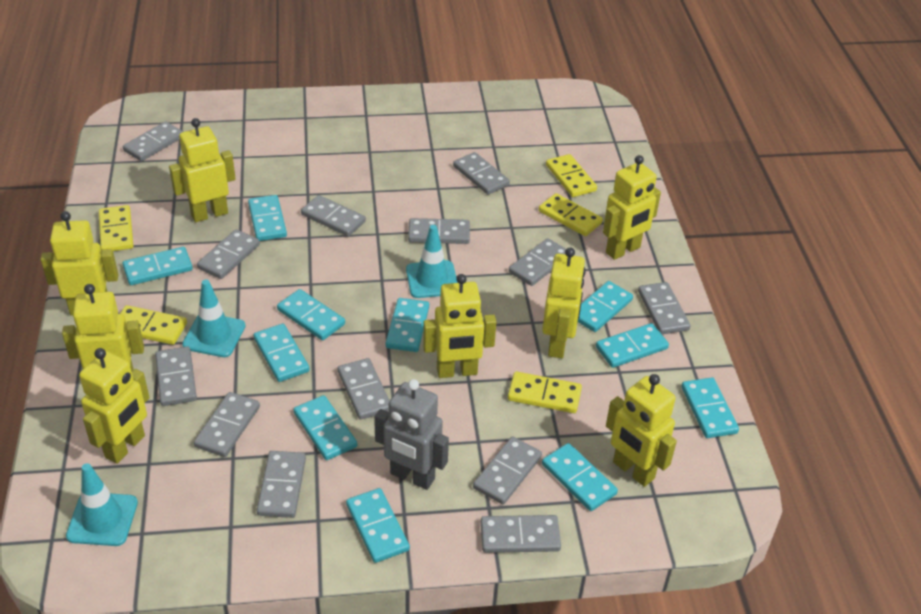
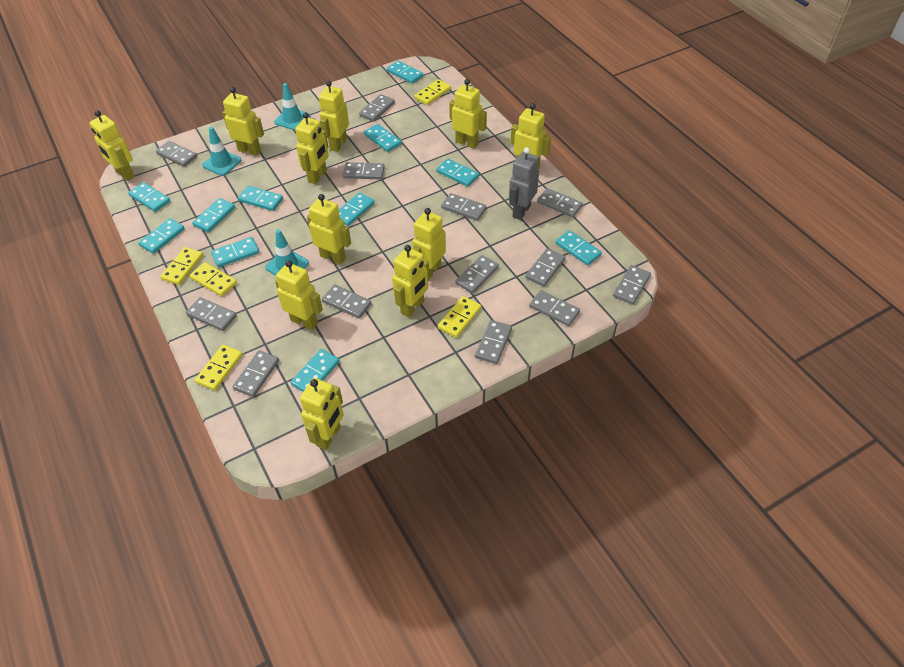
yellow robot: 8 -> 11

